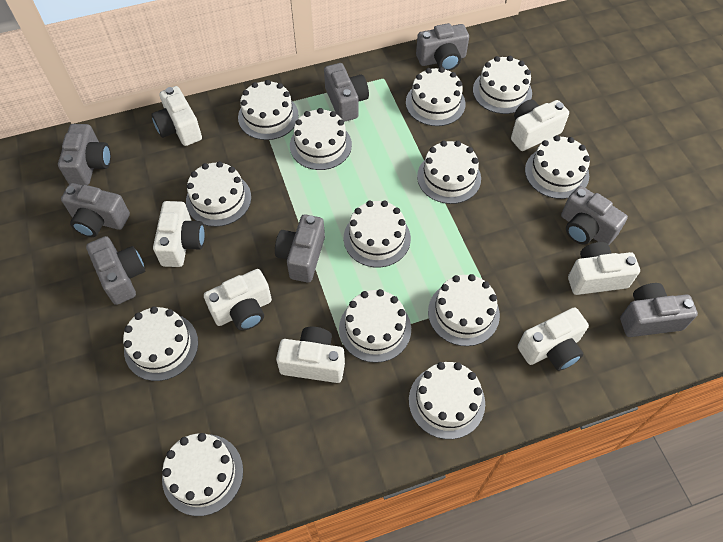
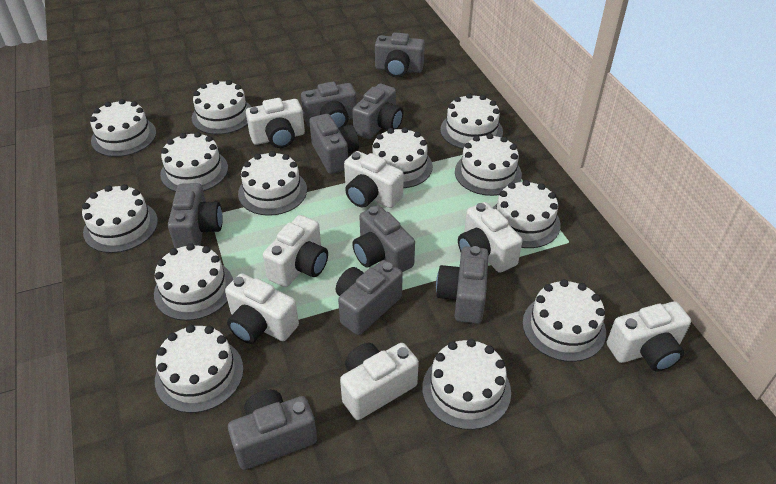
grey camera: 8 -> 9

